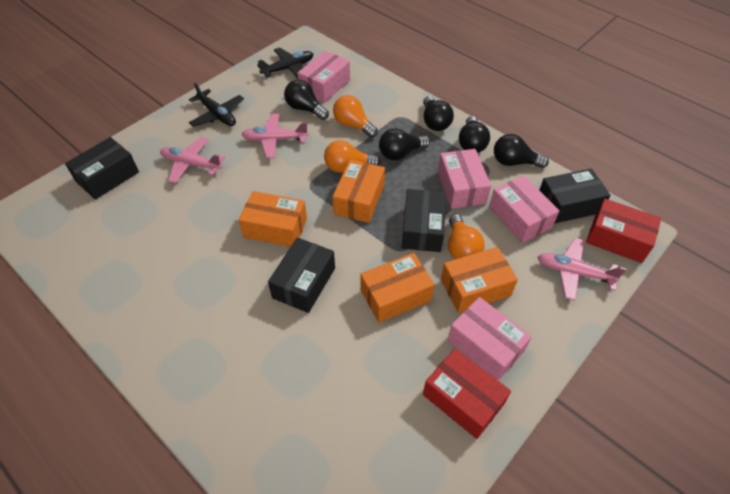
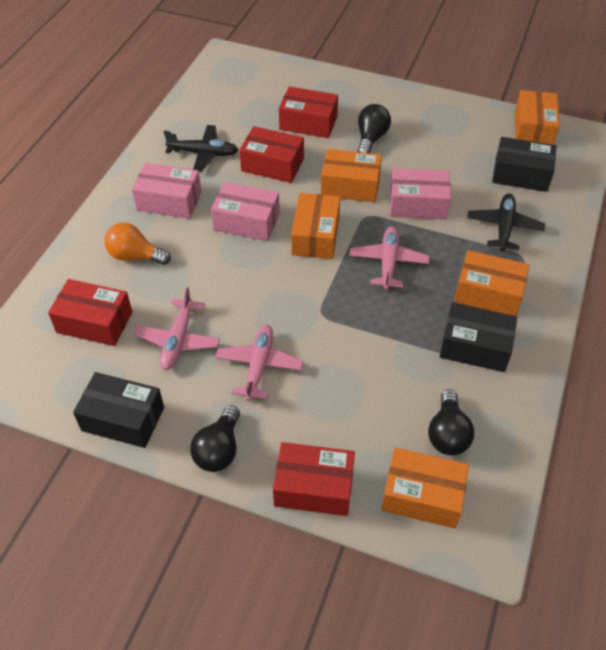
black box: 4 -> 3
black light bulb: 5 -> 3
orange box: 4 -> 5
orange light bulb: 3 -> 1
pink box: 4 -> 3
red box: 2 -> 4

